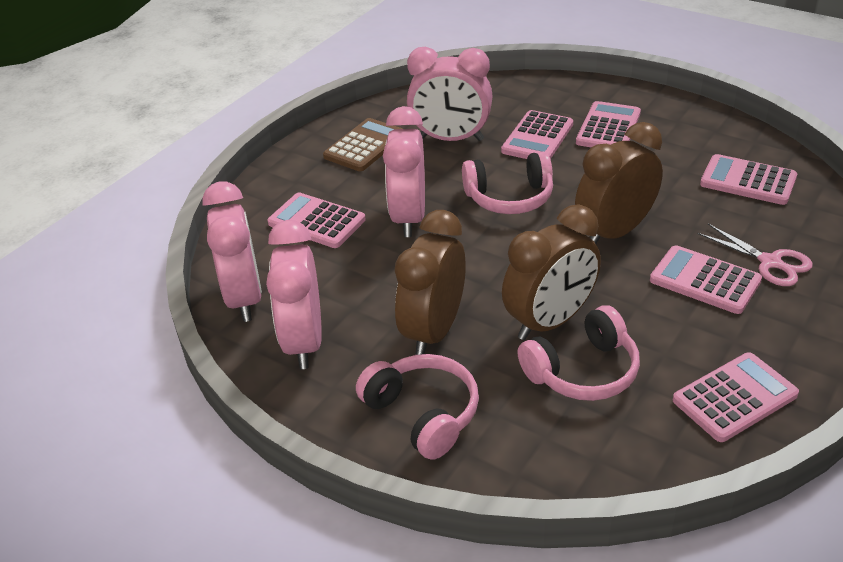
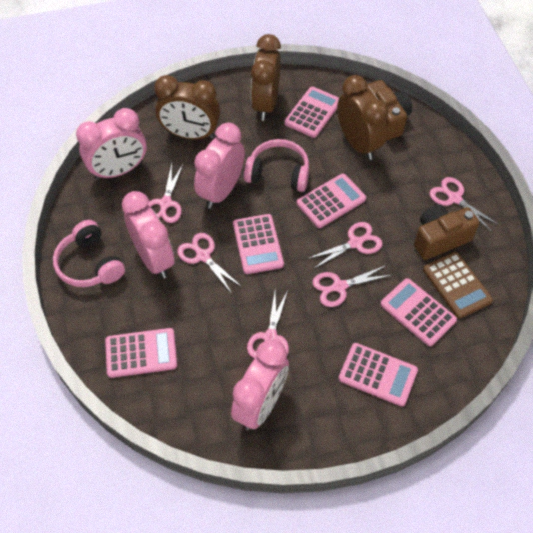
brown camera: 0 -> 2
pink headphones: 3 -> 2
pink scissors: 1 -> 6

